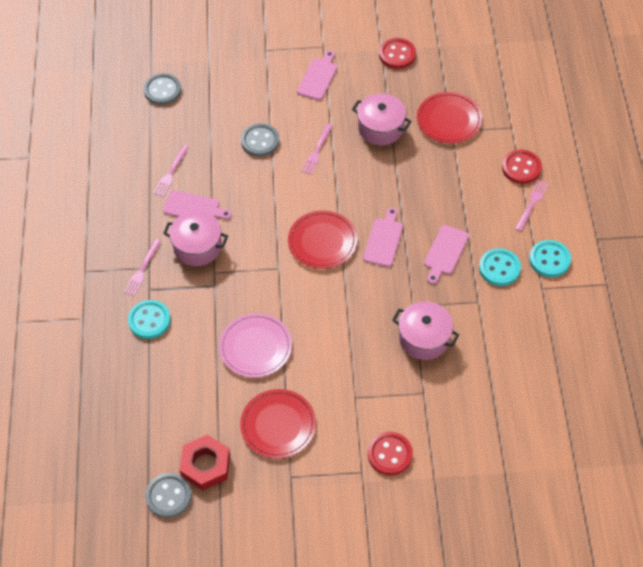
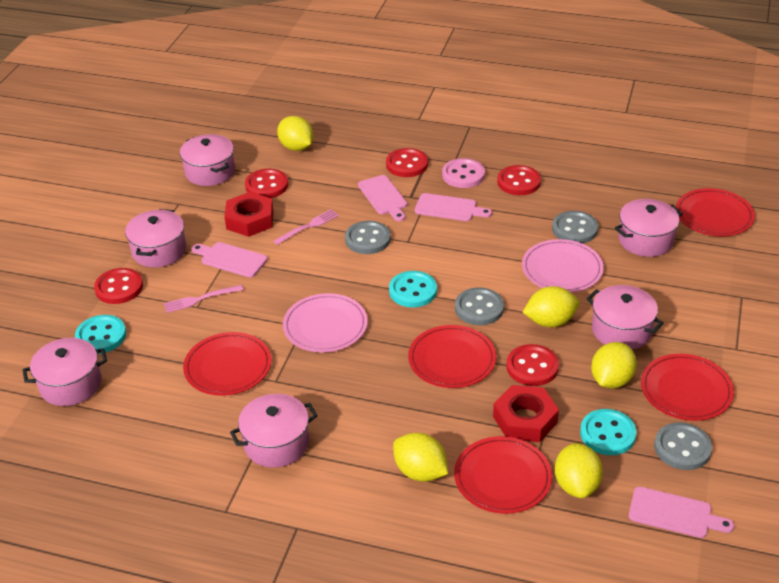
grey button: 3 -> 4
pink button: 0 -> 1
pink fork: 4 -> 2
pink plate: 1 -> 2
pink pot: 3 -> 6
red button: 3 -> 5
red nut: 1 -> 2
red plate: 3 -> 5
yellow lemon: 0 -> 5

